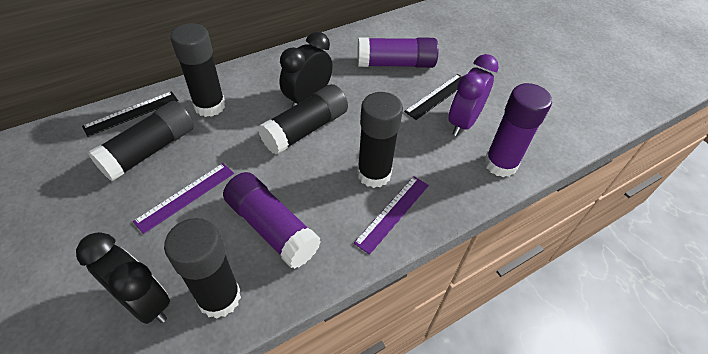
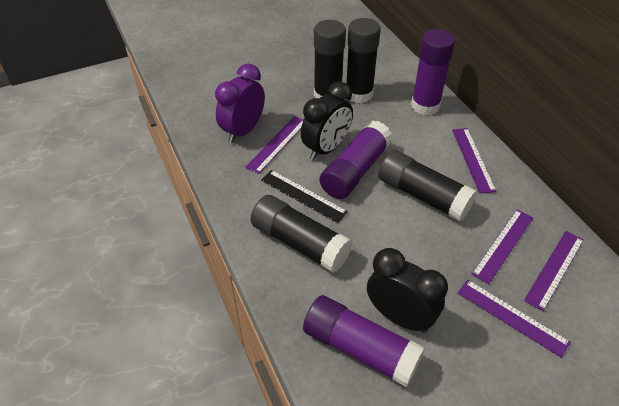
black glue stick: 5 -> 4
black ruler: 2 -> 1
purple ruler: 2 -> 5

